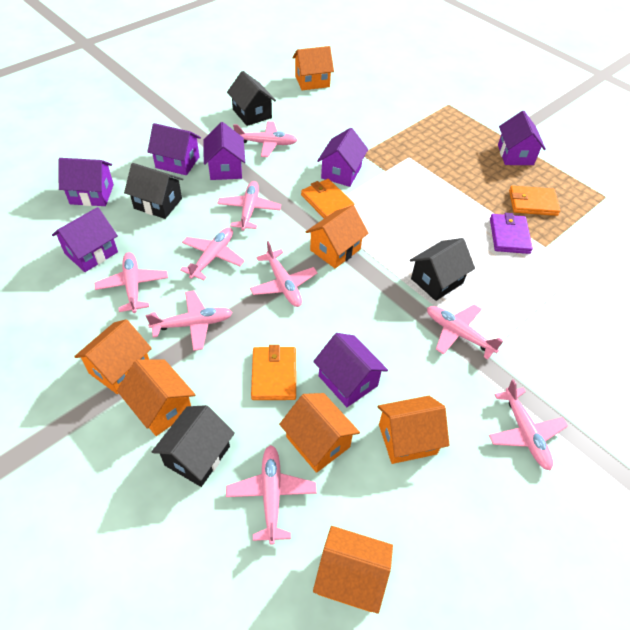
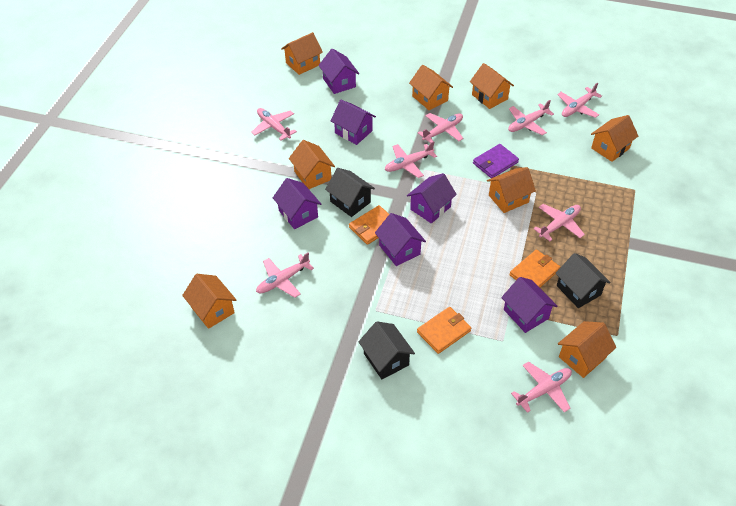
black house: 4 -> 3
orange house: 7 -> 8
pink plane: 9 -> 8
purple house: 7 -> 6

